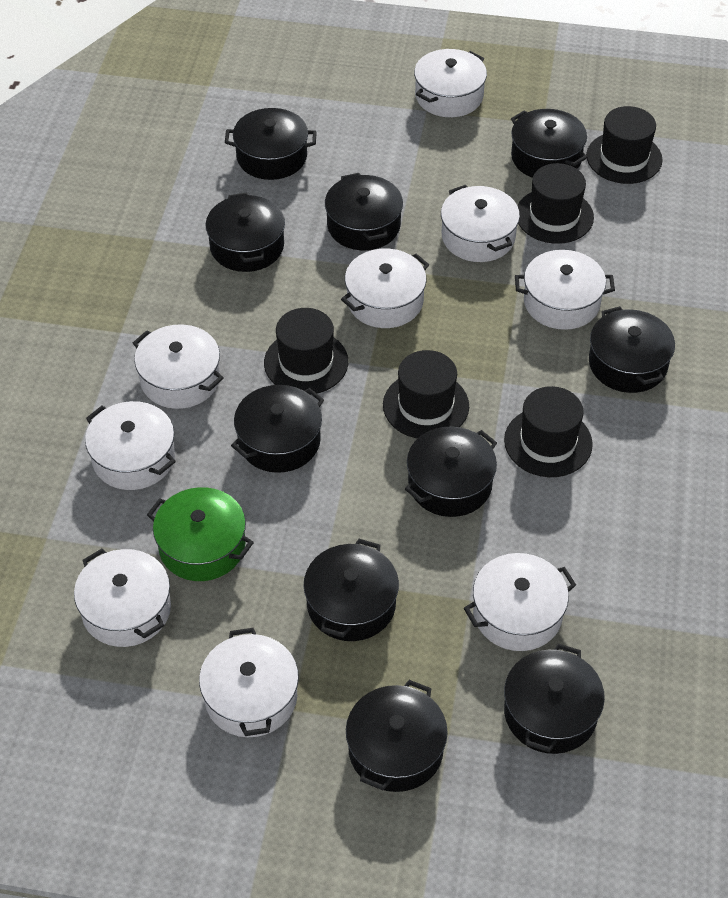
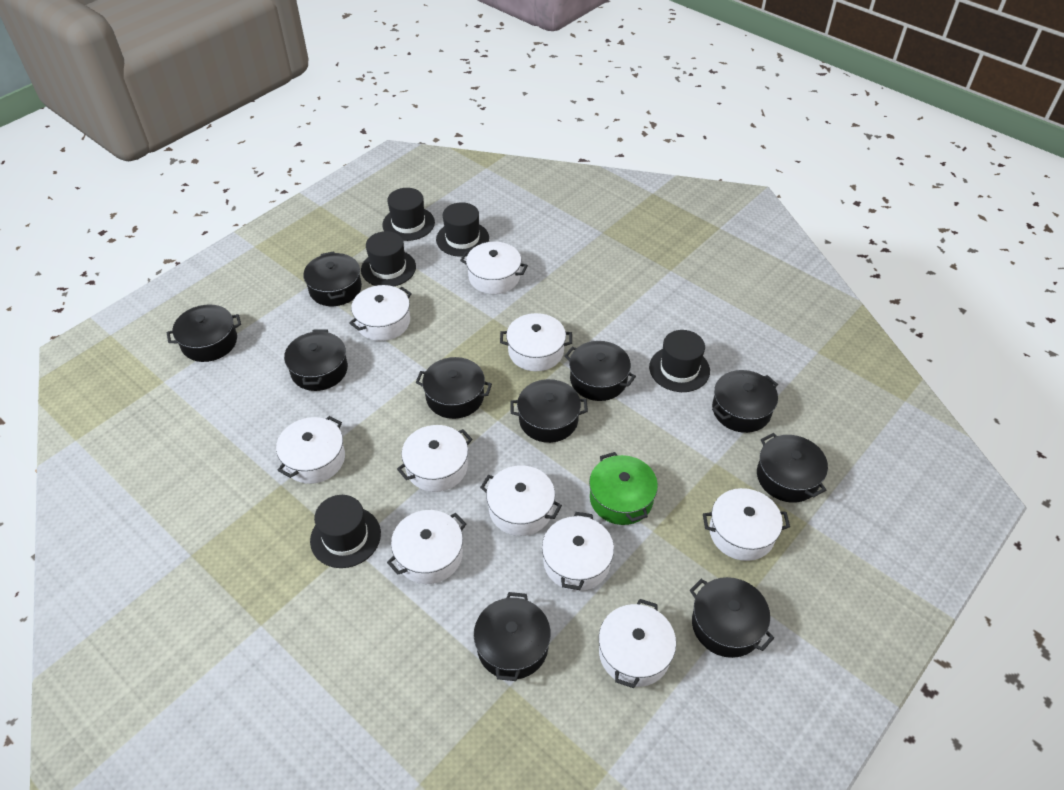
white pot: 9 -> 10

